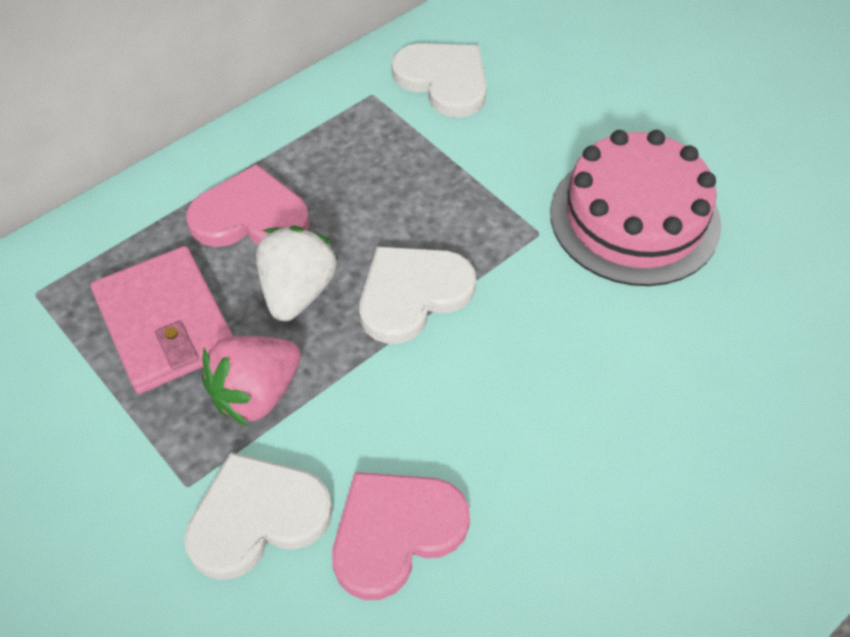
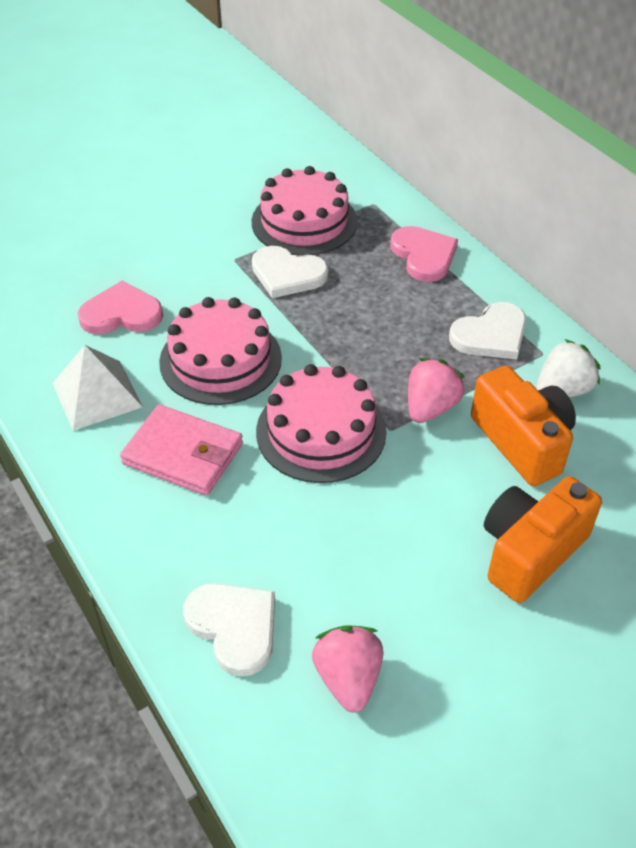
orange camera: 0 -> 2
pink cake: 1 -> 3
pink strawberry: 1 -> 2
white pyramid: 0 -> 1

